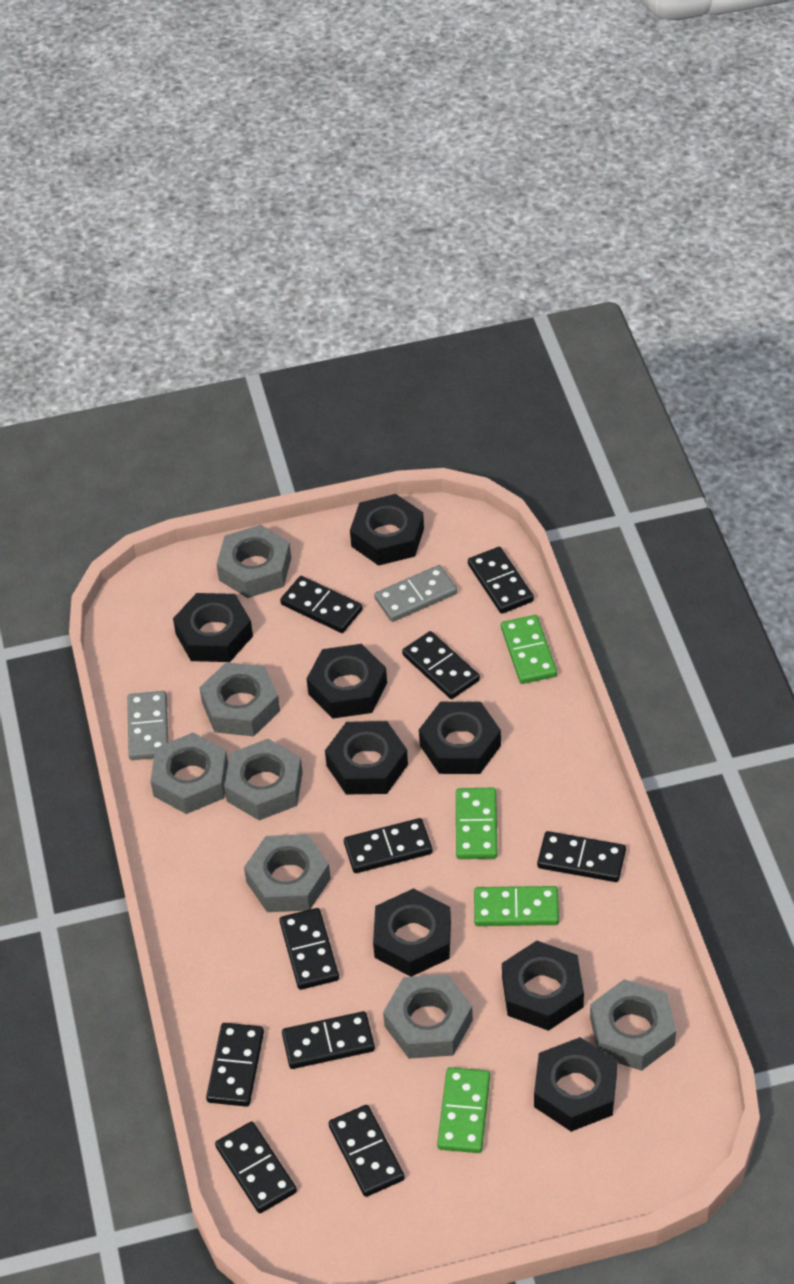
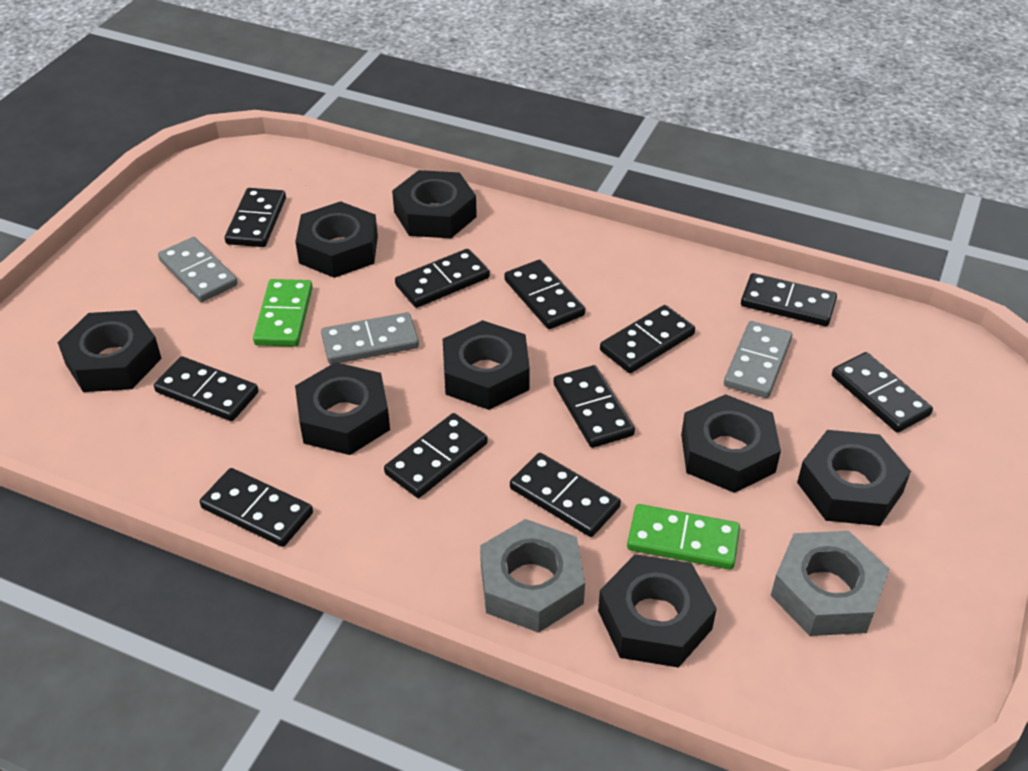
black domino: 10 -> 11
green domino: 4 -> 2
grey domino: 2 -> 3
grey nut: 7 -> 2

